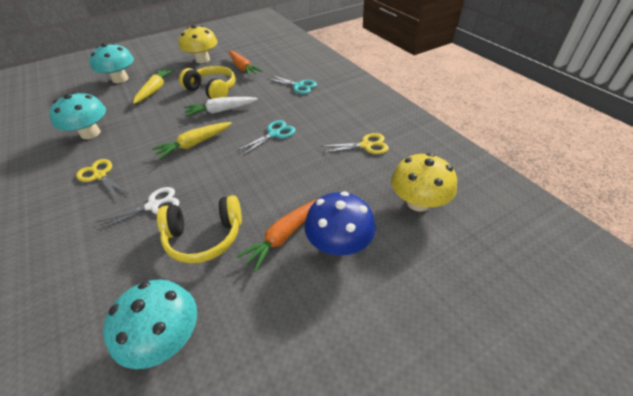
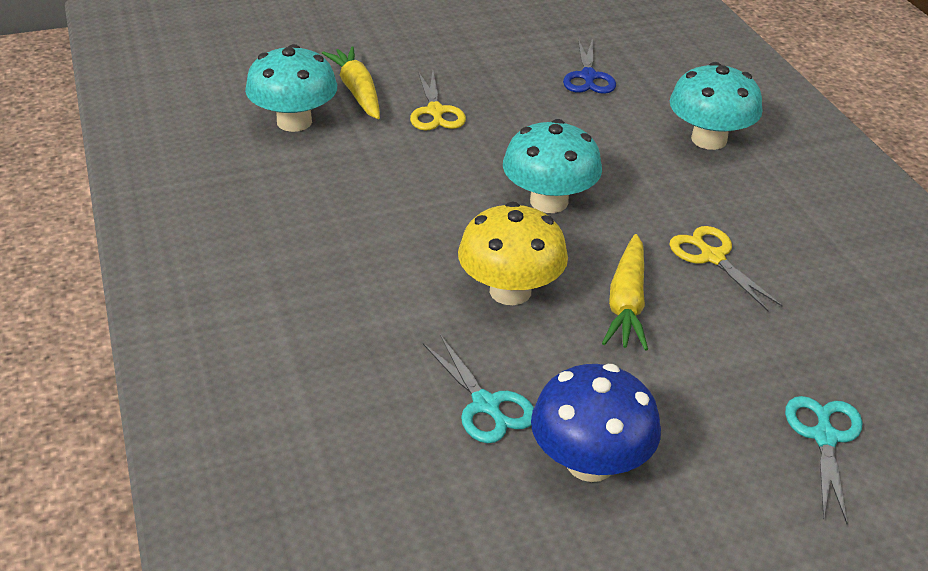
blue scissors: 0 -> 1
orange carrot: 2 -> 0
white carrot: 1 -> 0
white scissors: 1 -> 0
yellow headphones: 2 -> 0
yellow mushroom: 2 -> 1

